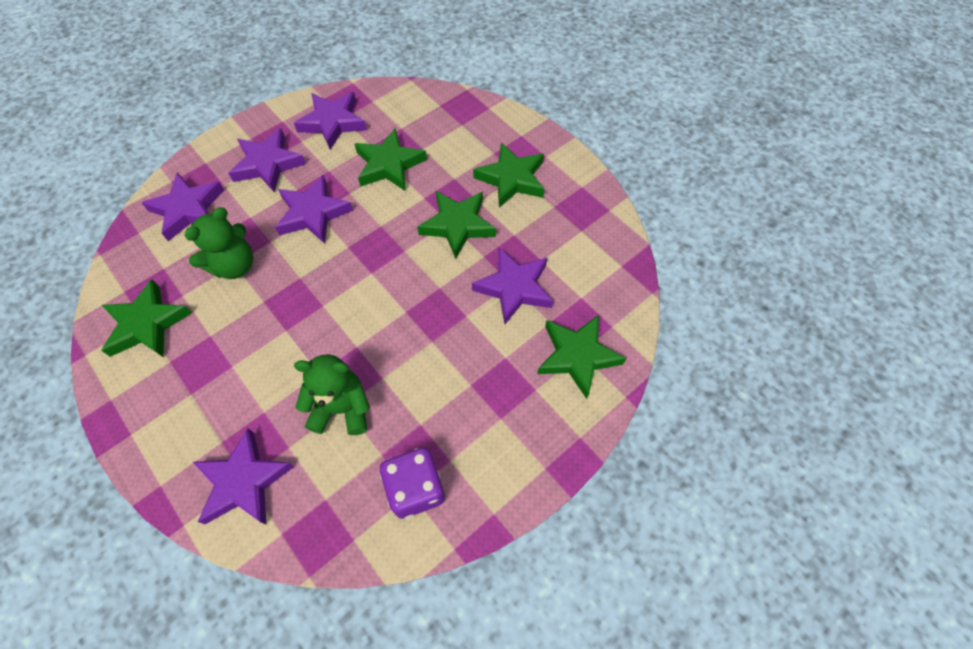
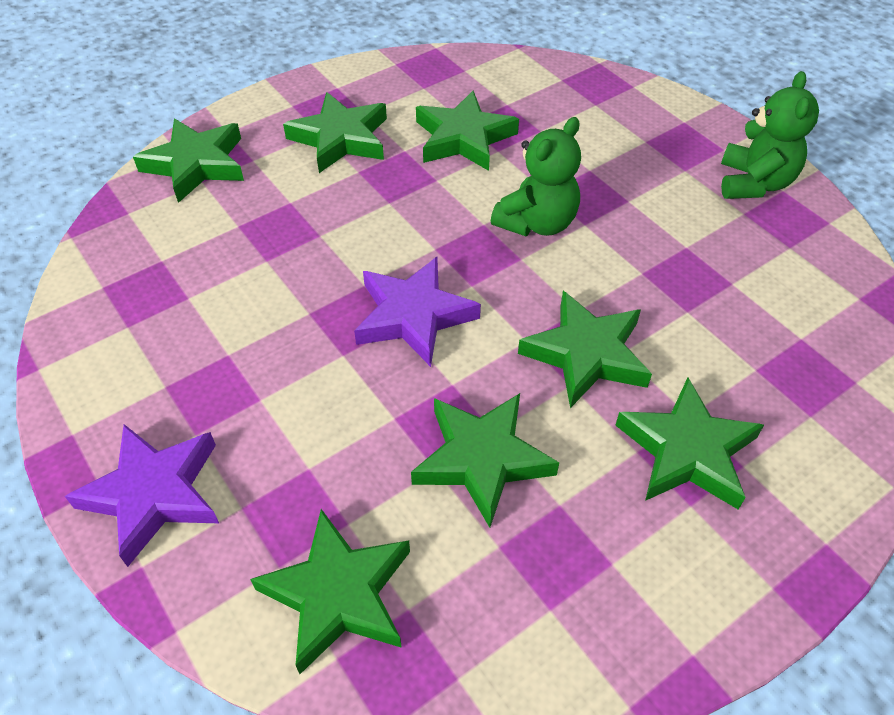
green star: 5 -> 7
purple dice: 1 -> 0
purple star: 6 -> 2

